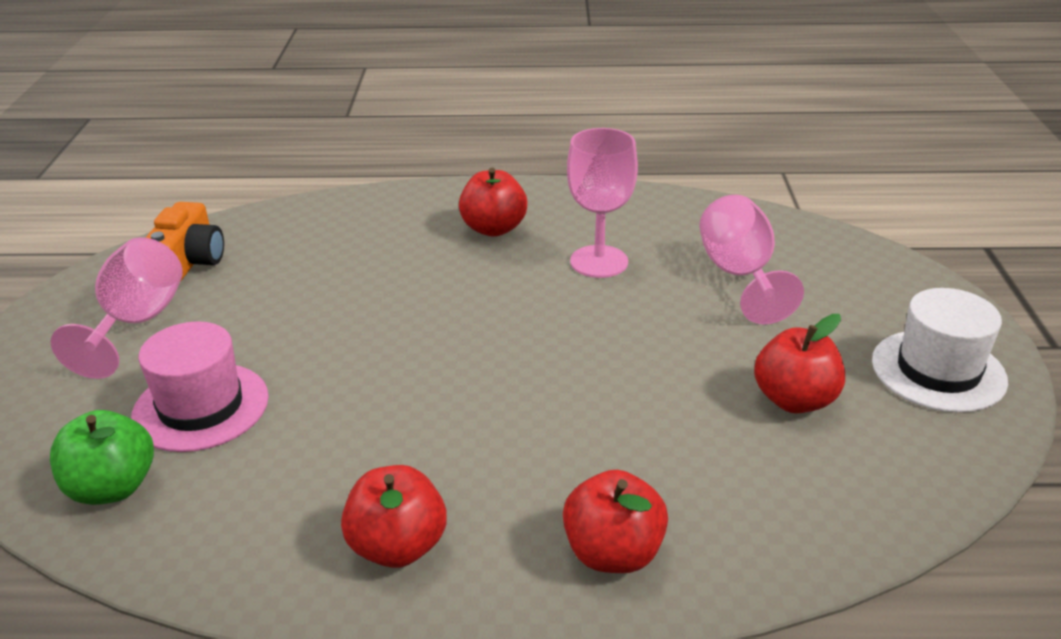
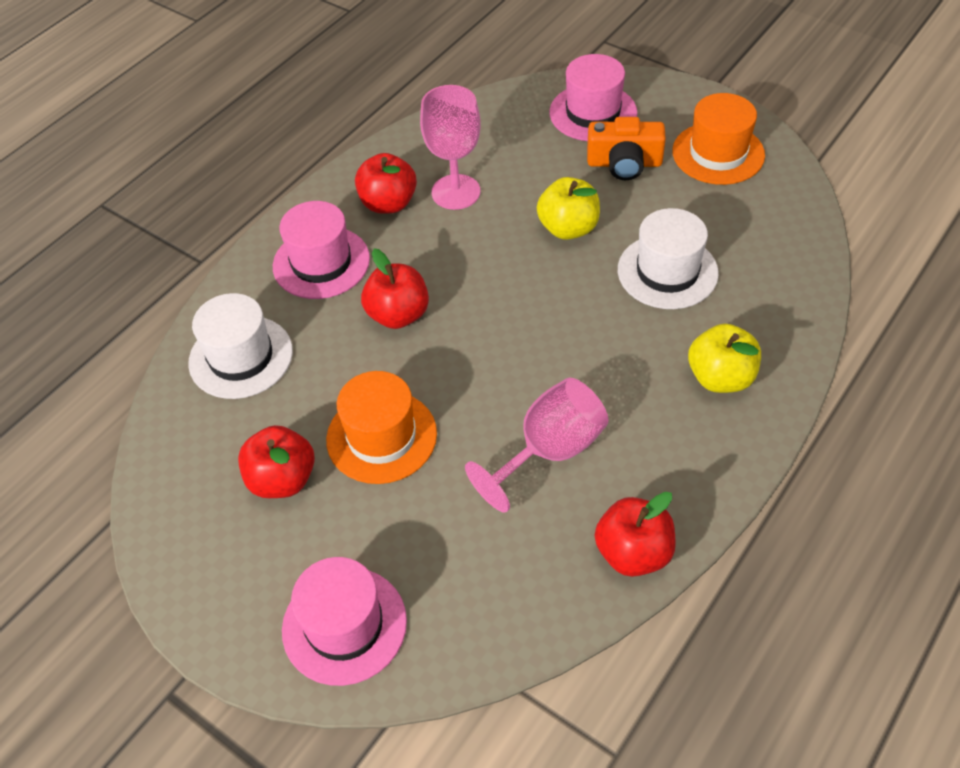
green apple: 1 -> 0
orange hat: 0 -> 2
pink goblet: 3 -> 2
pink hat: 1 -> 3
white hat: 1 -> 2
yellow apple: 0 -> 2

